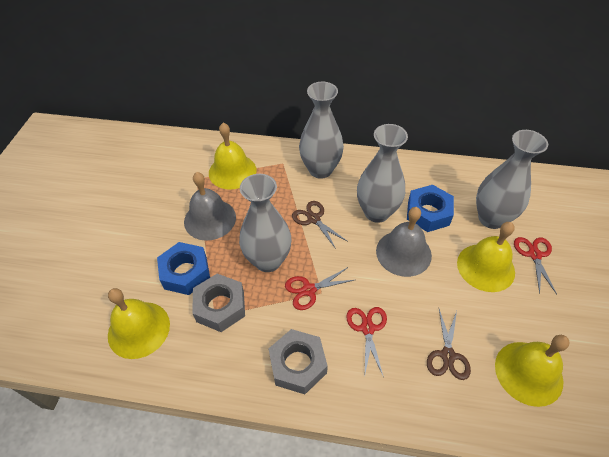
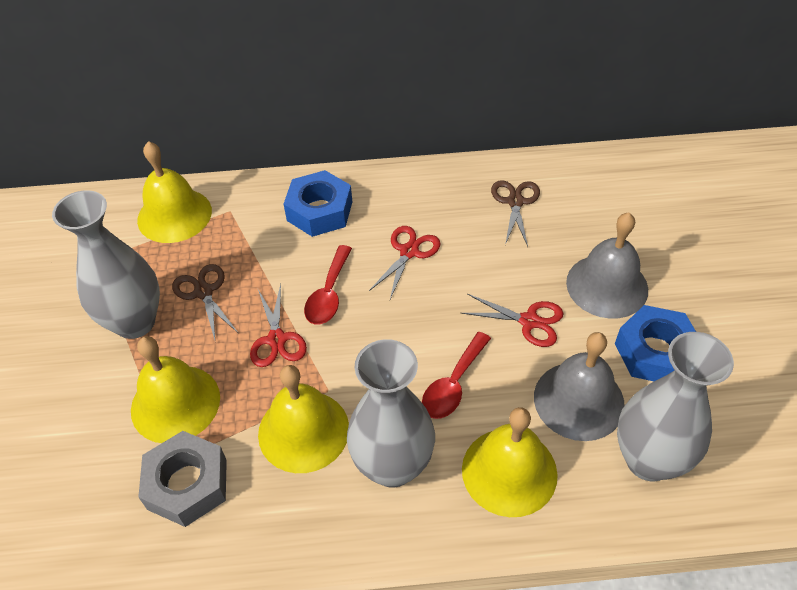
grey nut: 2 -> 1
grey vase: 4 -> 3
red spoon: 0 -> 2

